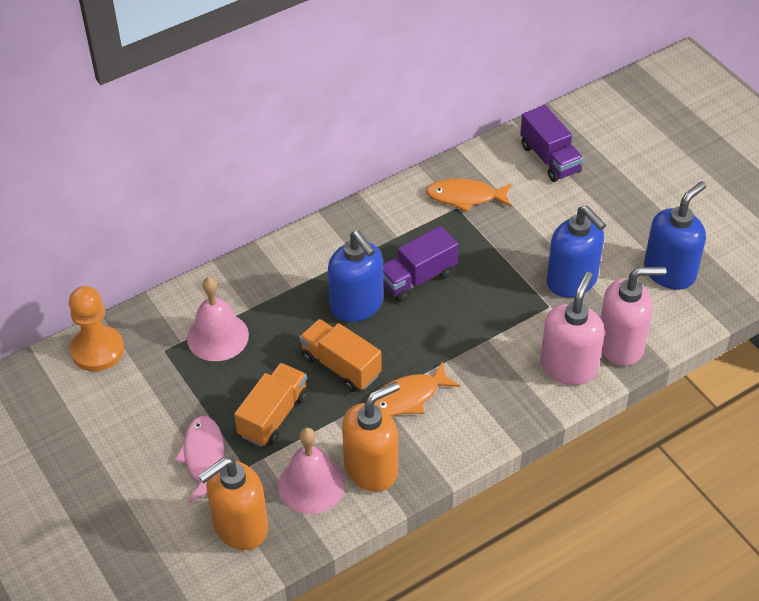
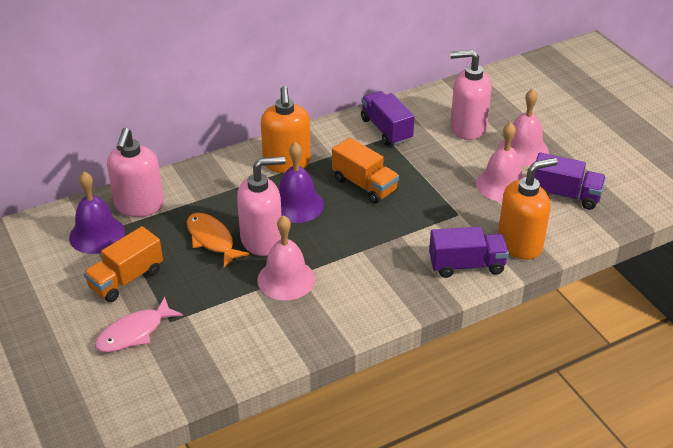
blue soap dispenser: 3 -> 0
orange fish: 2 -> 1
orange pawn: 1 -> 0
pink bell: 2 -> 3
pink soap dispenser: 2 -> 3
purple bell: 0 -> 2
purple truck: 2 -> 3

